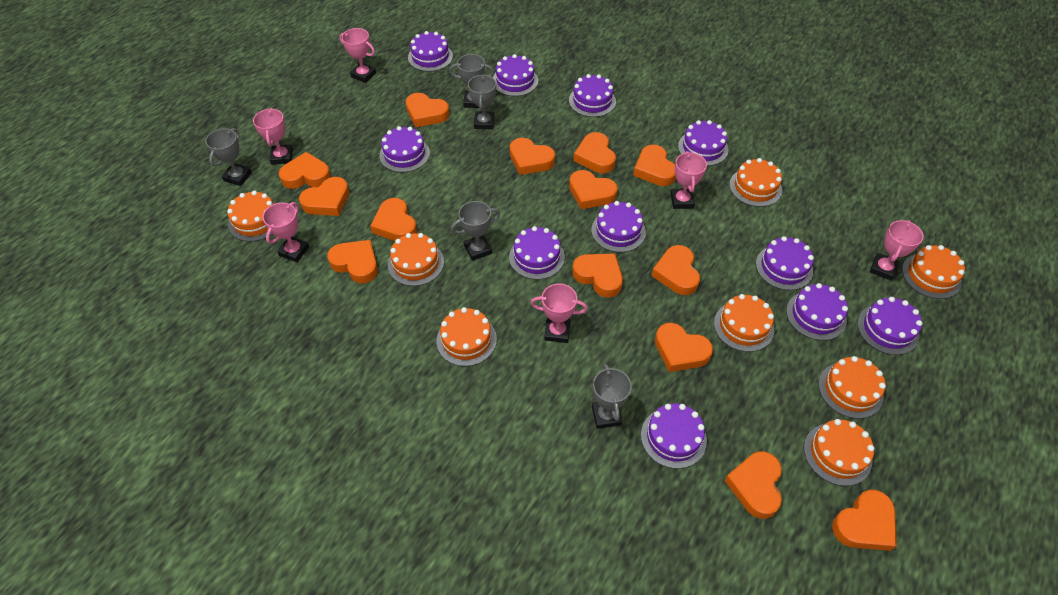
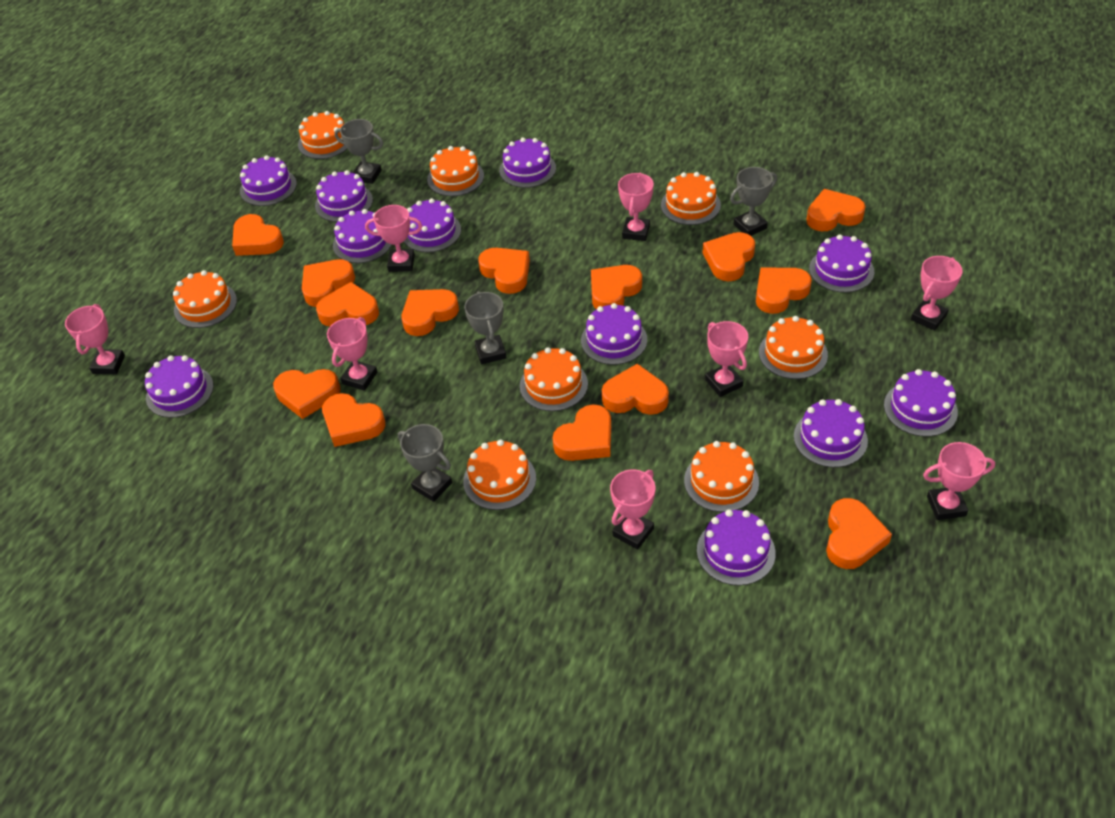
grey trophy: 5 -> 4
pink trophy: 6 -> 8

